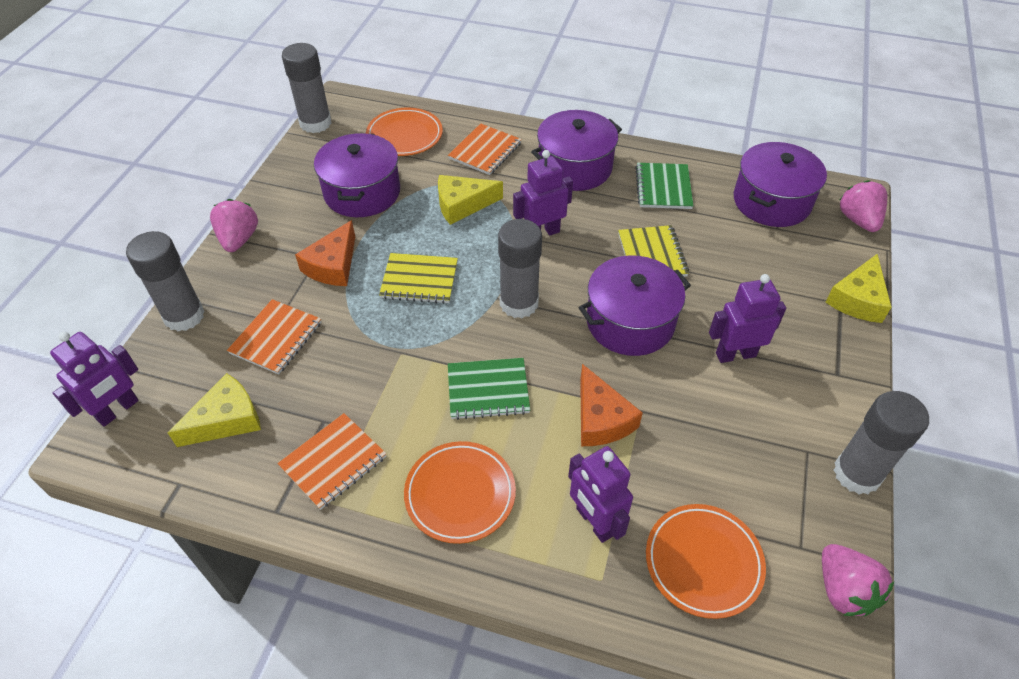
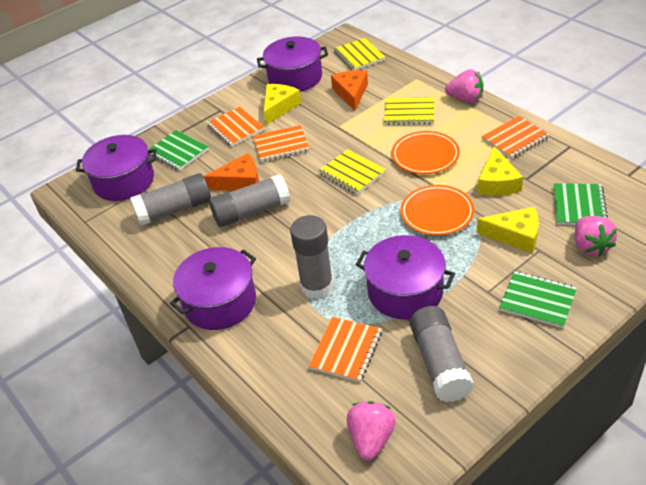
green notebook: 2 -> 3
orange notebook: 3 -> 4
orange plate: 3 -> 2
purple robot: 4 -> 0
yellow notebook: 2 -> 3

